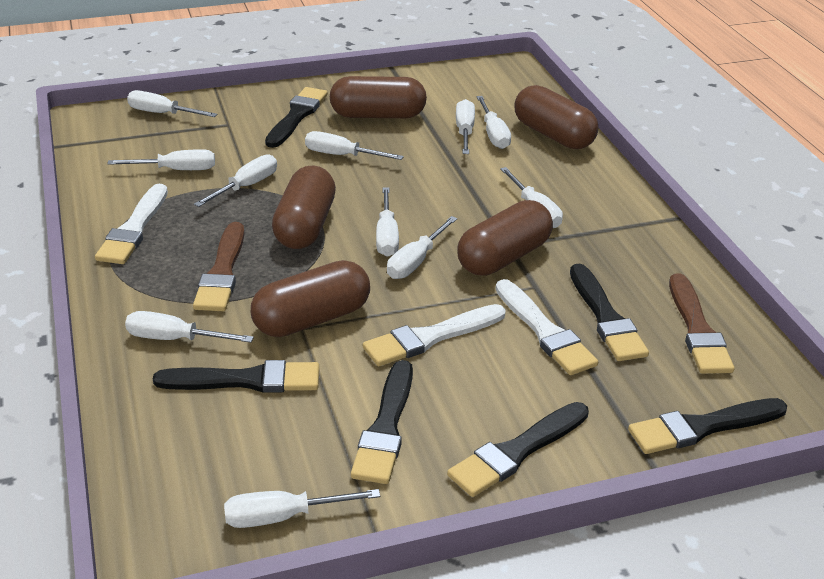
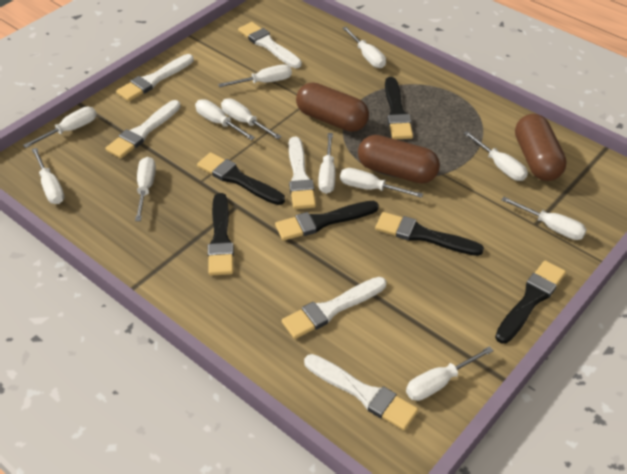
brown brush: 2 -> 0
brown capsule: 5 -> 3
white brush: 3 -> 6
white screwdriver: 11 -> 12

